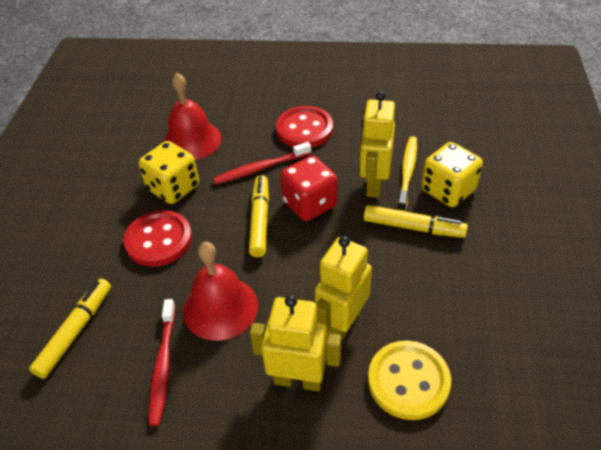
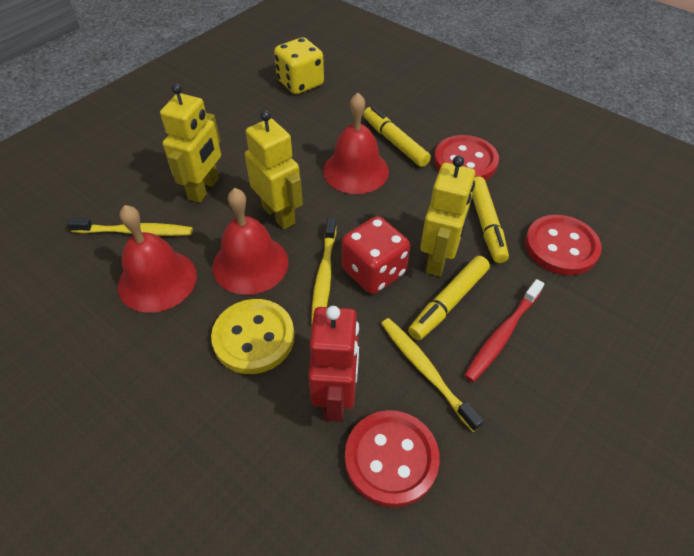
red bell: 2 -> 3
red button: 2 -> 3
red robot: 0 -> 1
red toothbrush: 2 -> 1
yellow dice: 2 -> 1
yellow toothbrush: 1 -> 3

